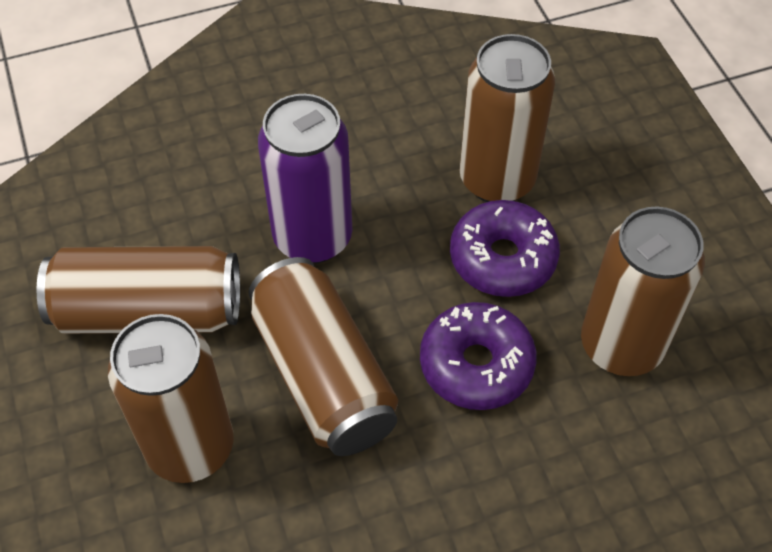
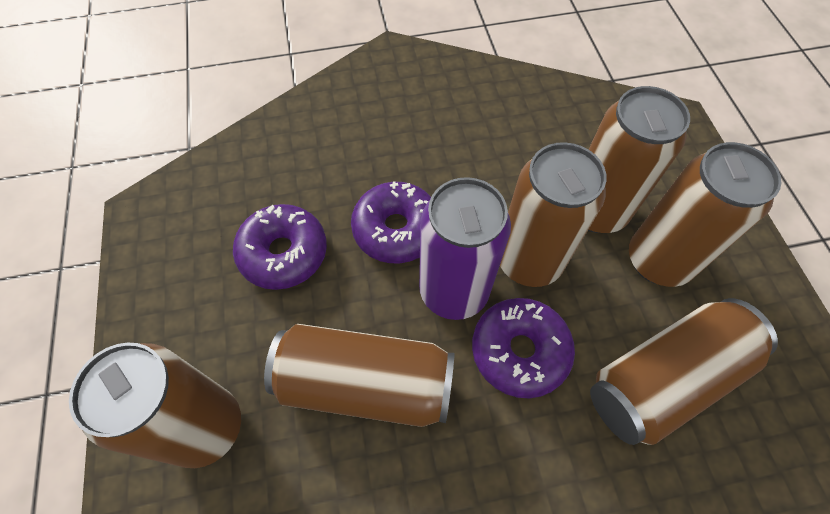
brown can: 5 -> 6
purple donut: 2 -> 3

